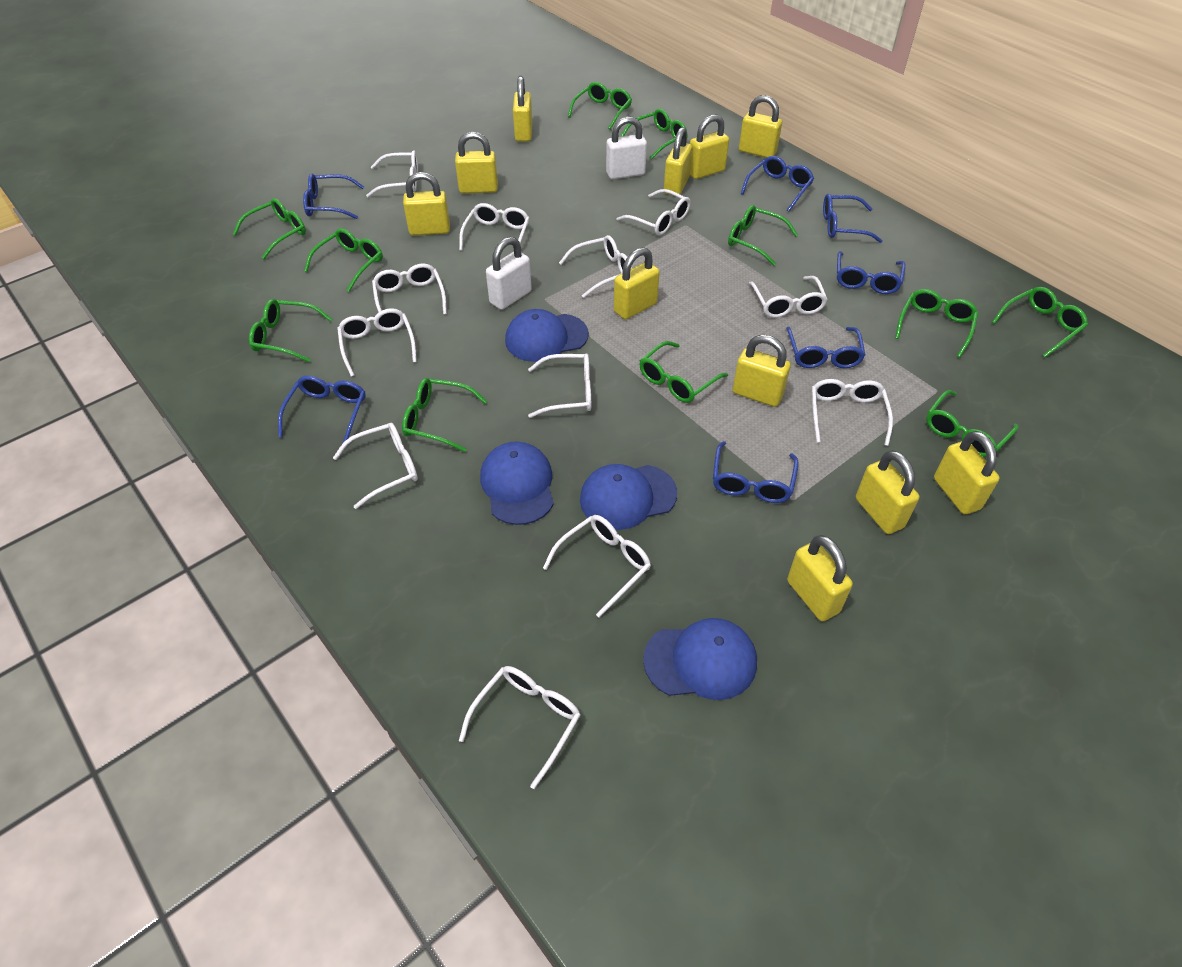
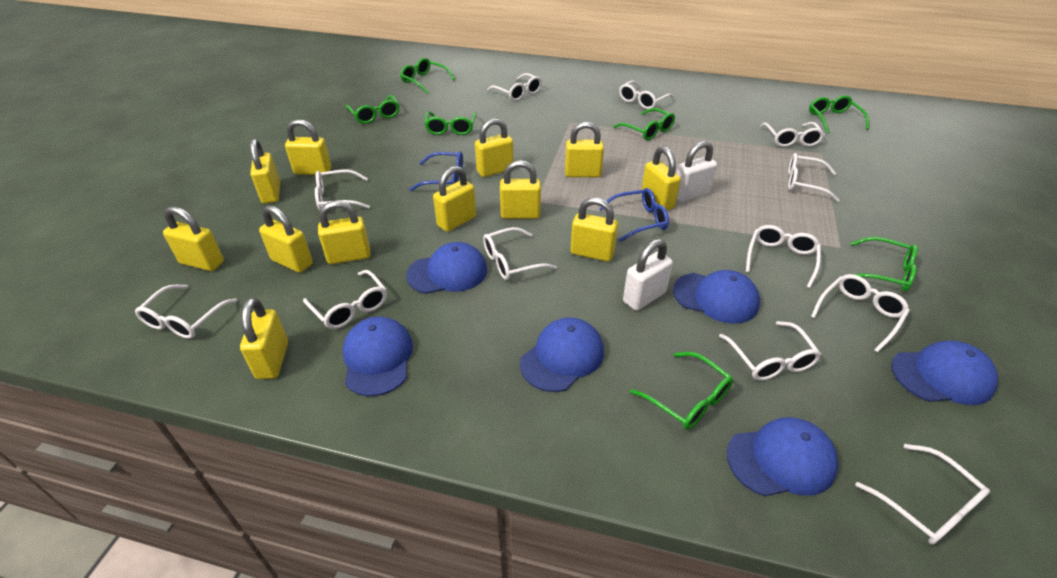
blue cap: 4 -> 6
blue glasses: 7 -> 2
green glasses: 11 -> 7
yellow padlock: 11 -> 12

